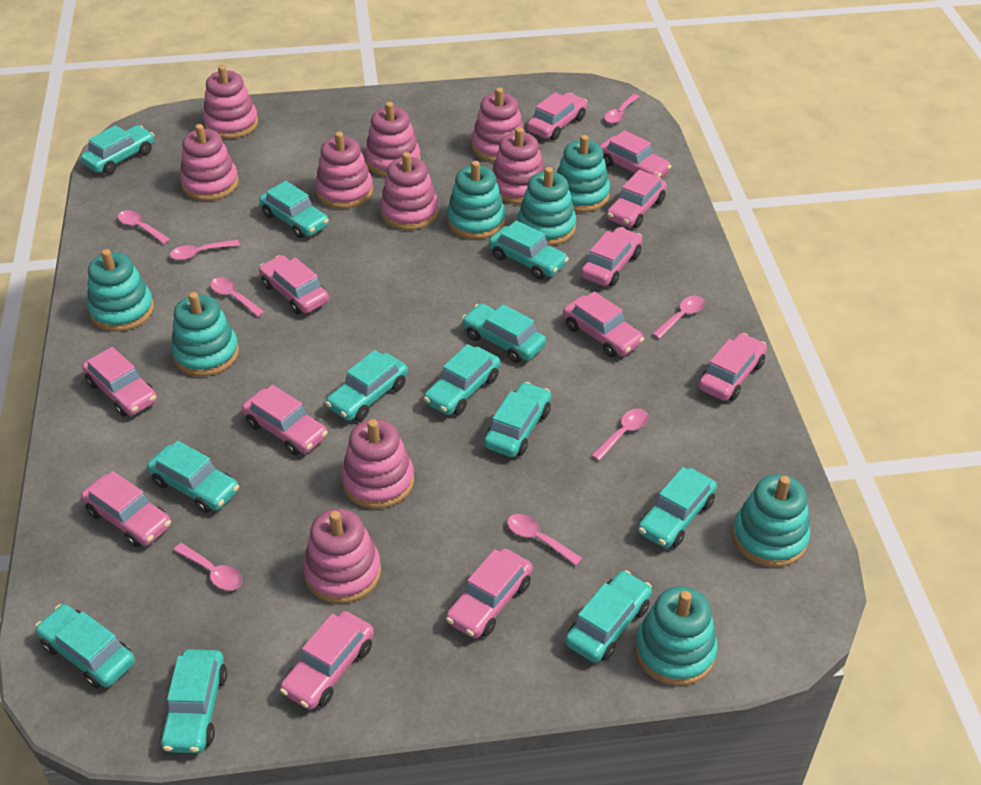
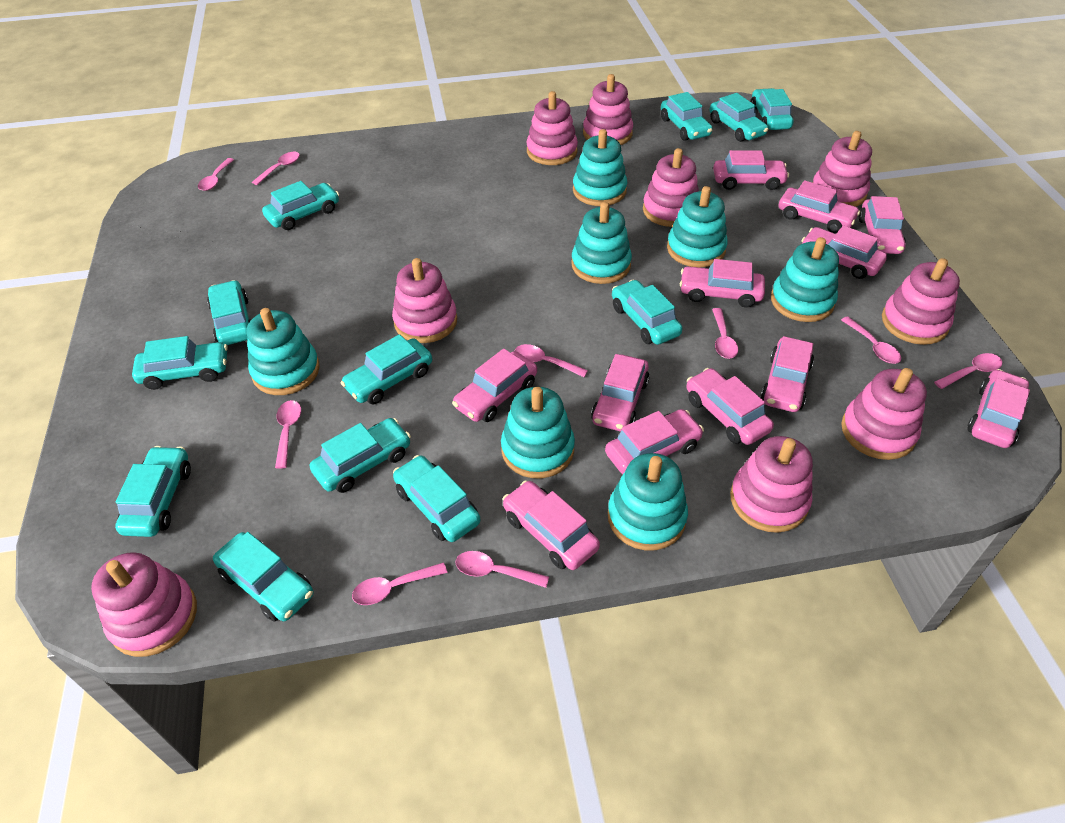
pink spoon: 8 -> 9

